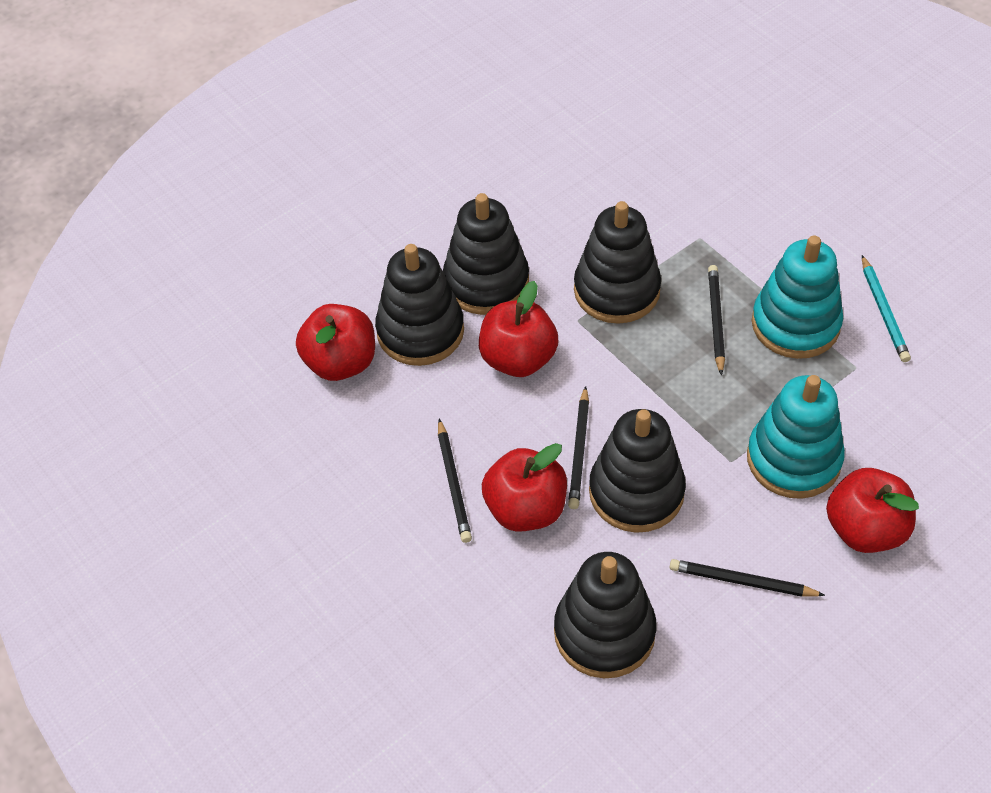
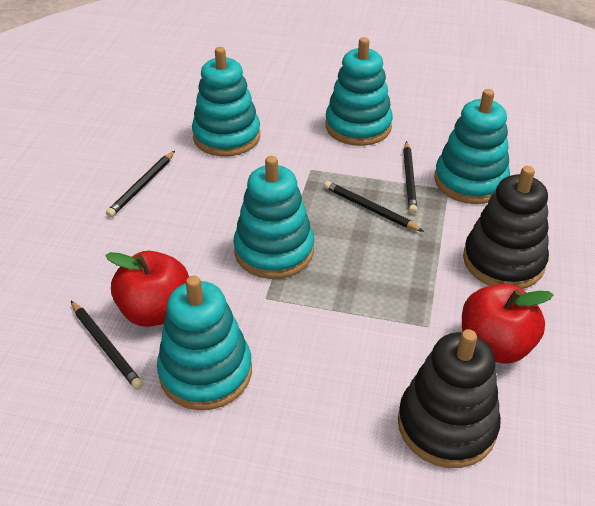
black stacking toy: 5 -> 2
red apple: 4 -> 2
turquoise pencil: 1 -> 0
turquoise stacking toy: 2 -> 5

